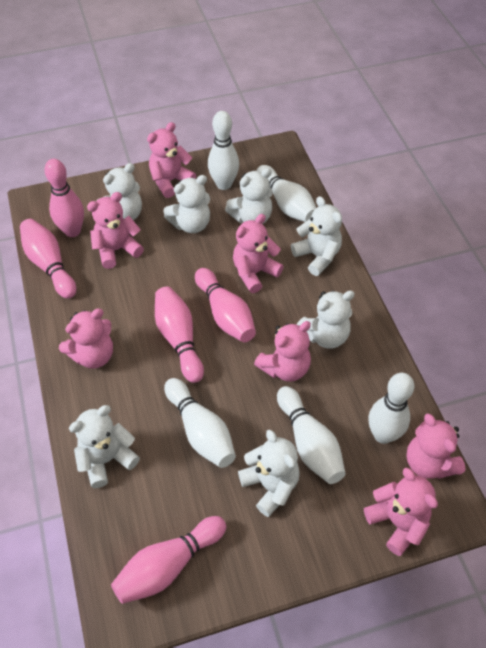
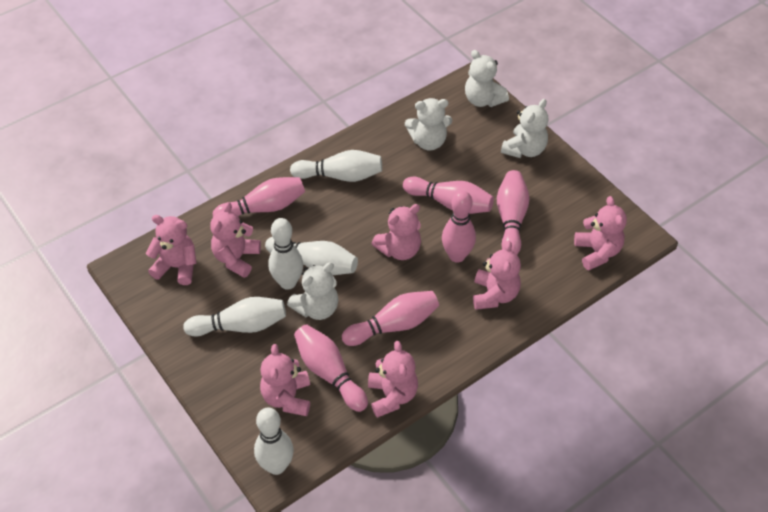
pink bowling pin: 5 -> 6
white teddy bear: 7 -> 4

